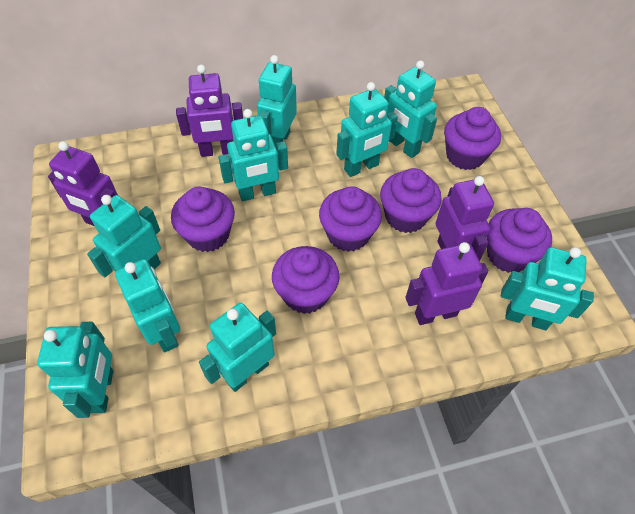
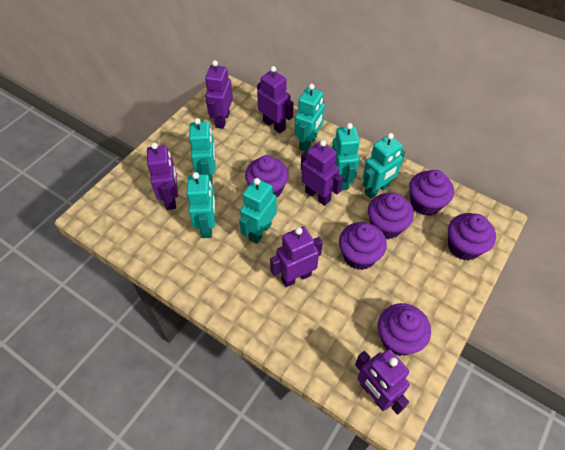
purple robot: 4 -> 6
turquoise robot: 9 -> 6

